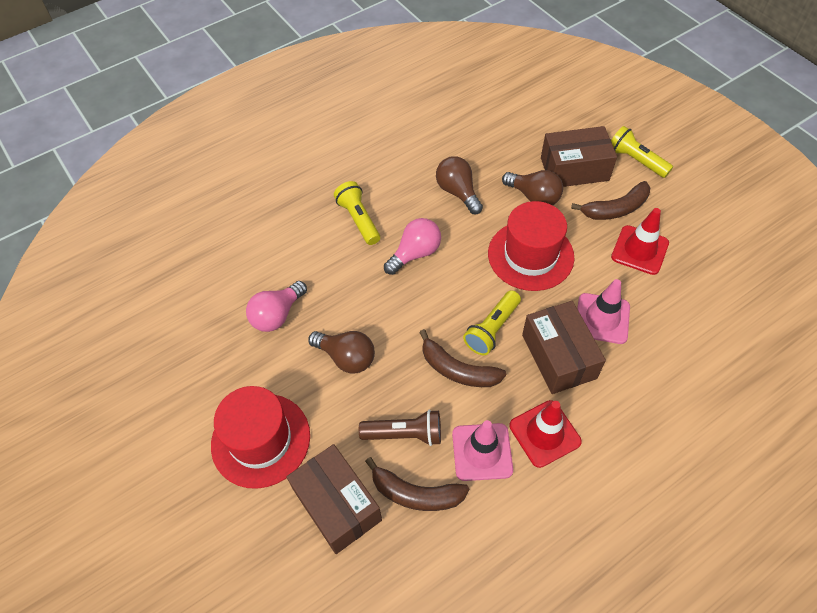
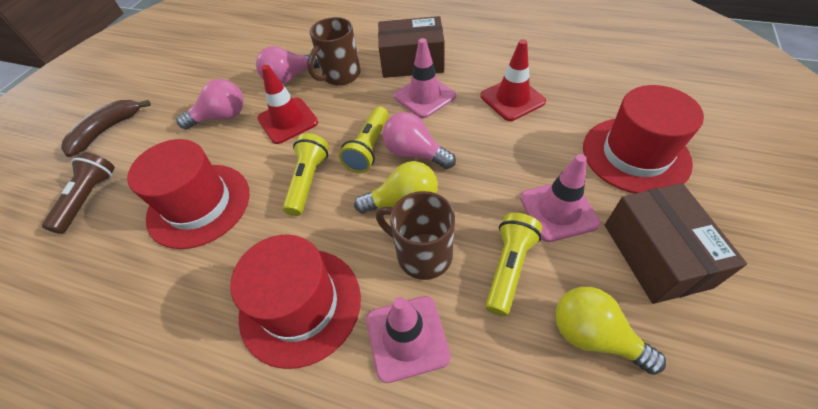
brown banana: 3 -> 1
brown box: 3 -> 2
brown light bulb: 3 -> 0
brown mug: 0 -> 2
pink light bulb: 2 -> 3
pink traffic cone: 2 -> 3
red hat: 2 -> 3
yellow light bulb: 0 -> 2

